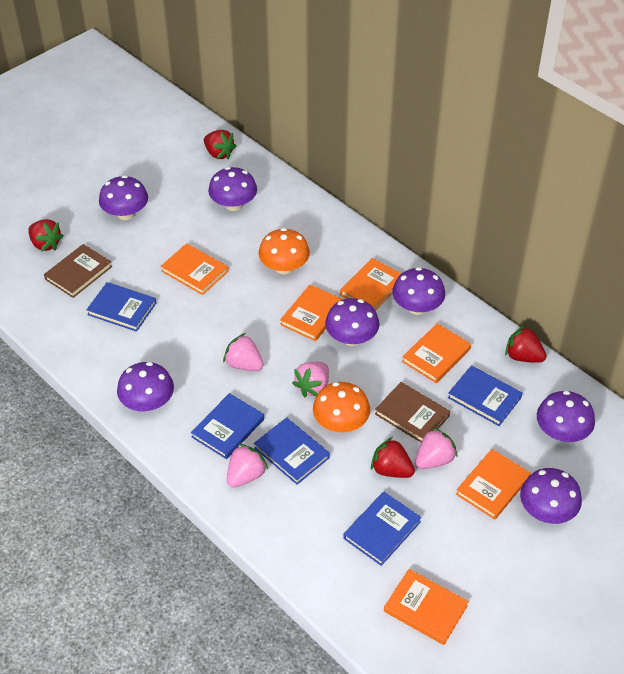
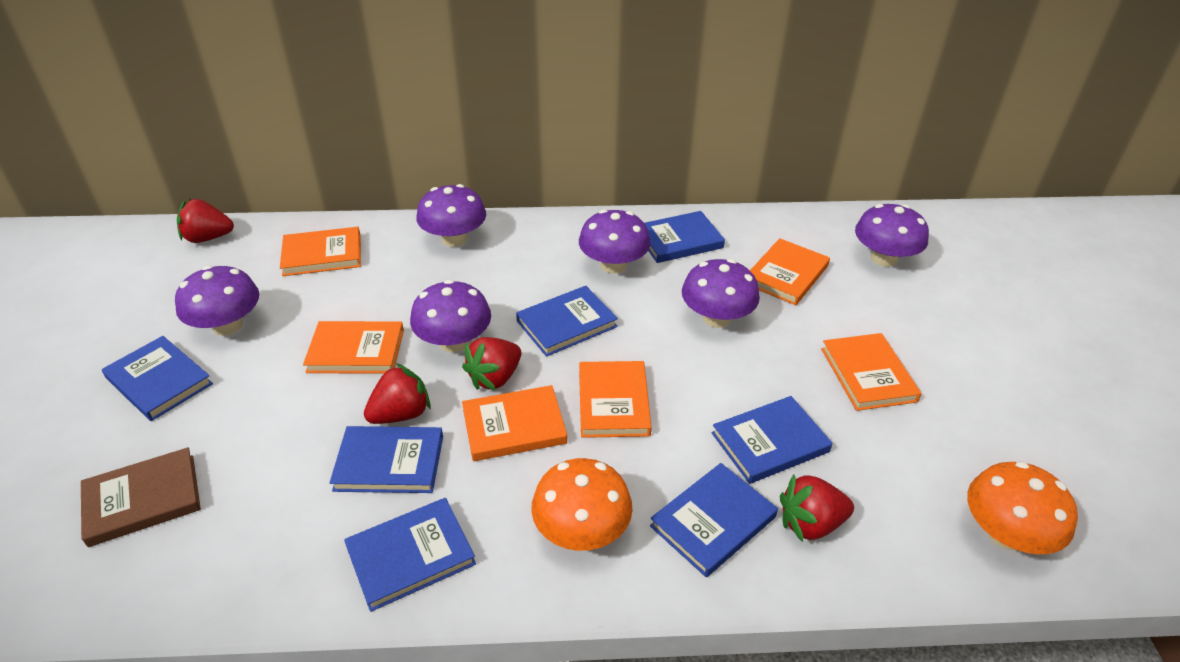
blue book: 5 -> 7
brown book: 2 -> 1
pink strawberry: 4 -> 0
purple mushroom: 7 -> 6

